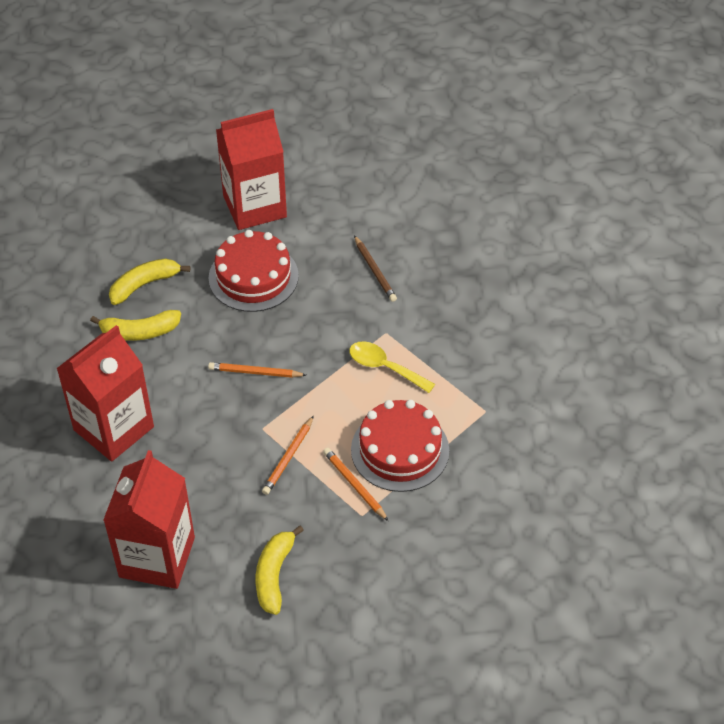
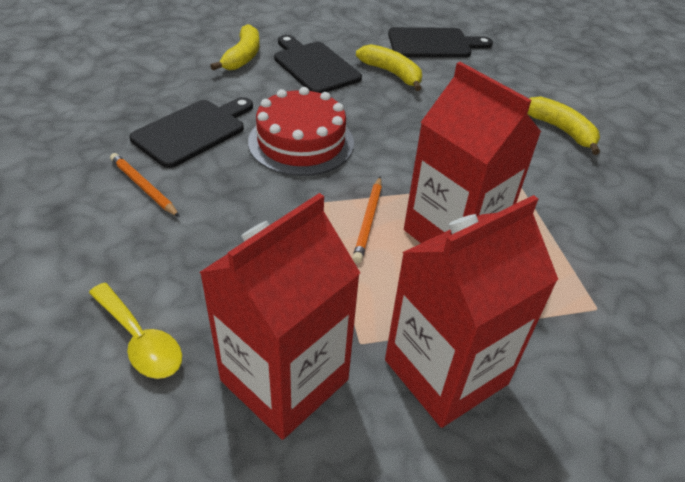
black cutting board: 0 -> 3
brown pencil: 1 -> 0
orange pencil: 3 -> 2
red cake: 2 -> 1

